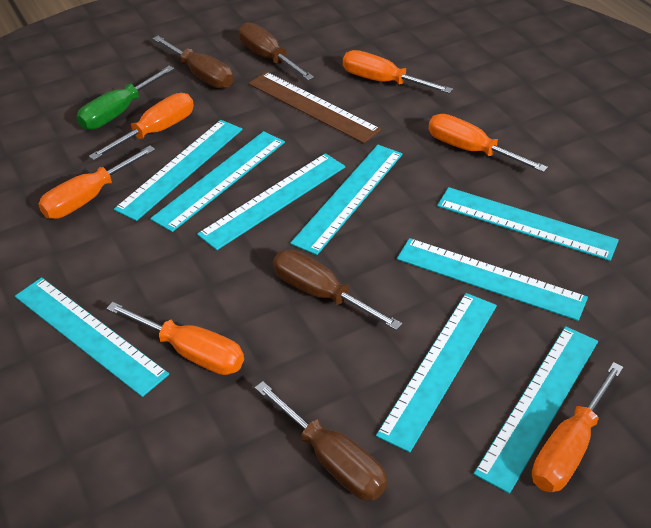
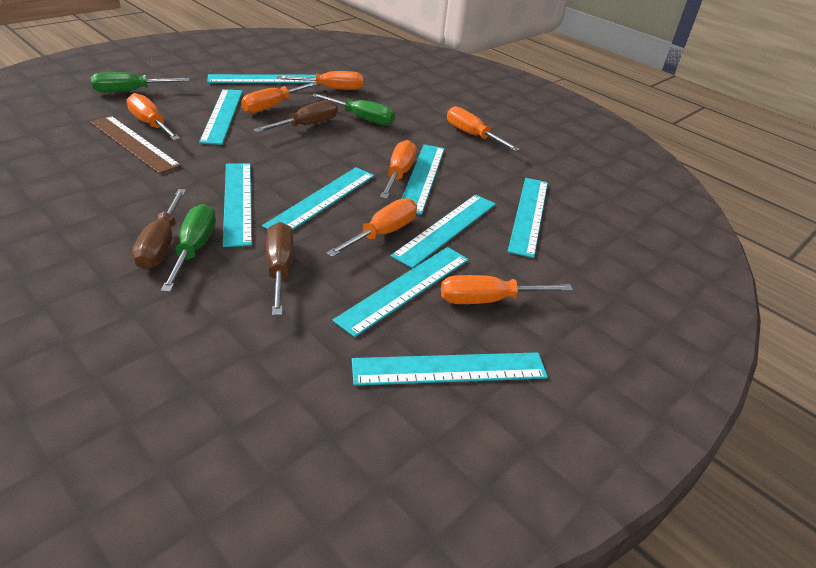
brown screwdriver: 4 -> 3
green screwdriver: 1 -> 3
orange screwdriver: 6 -> 7

